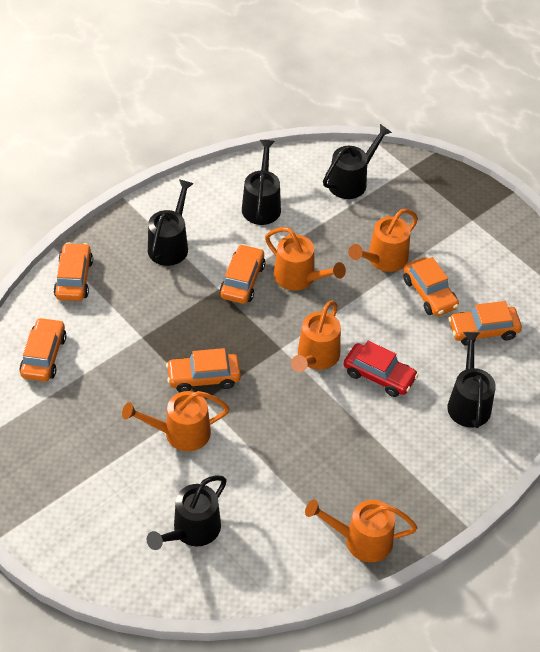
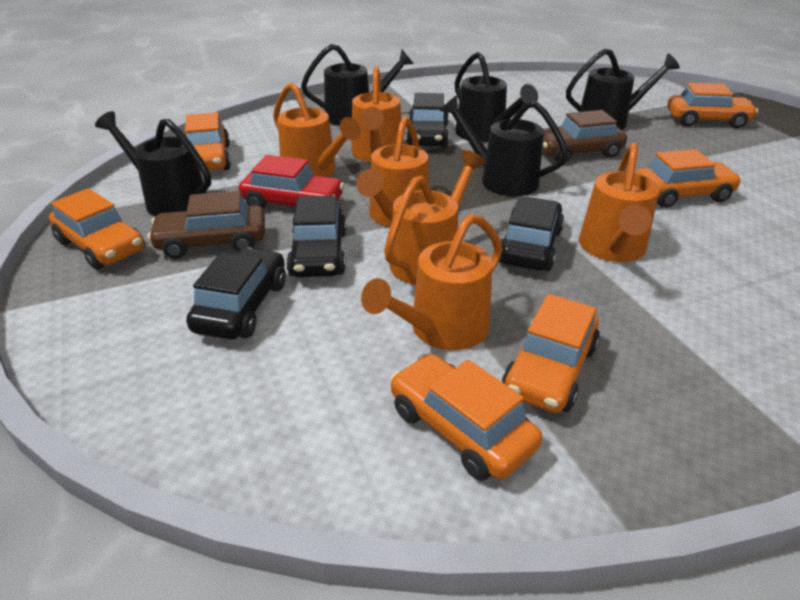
black car: 0 -> 4
brown car: 0 -> 2
orange watering can: 5 -> 6

